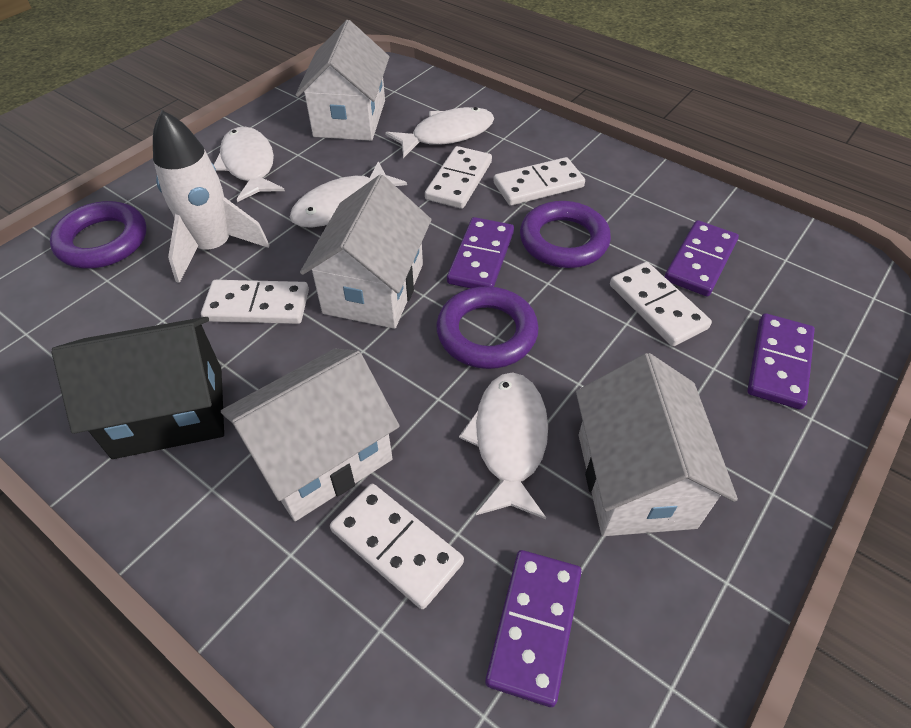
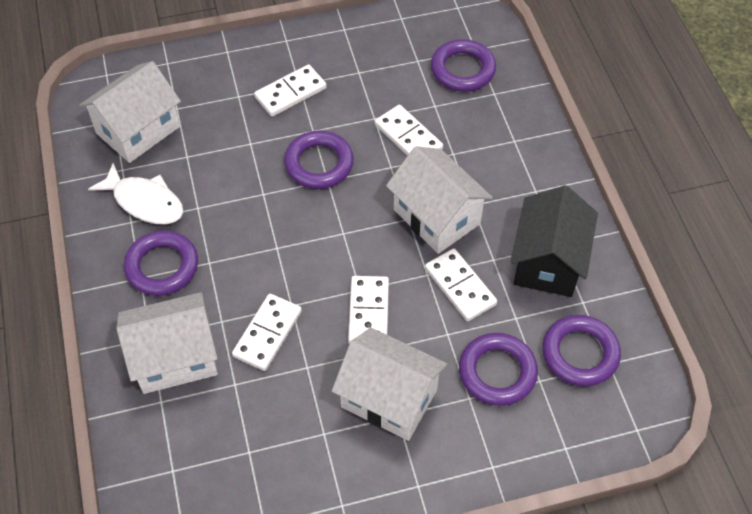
purple domino: 4 -> 0
purple ring: 3 -> 5
white fish: 4 -> 1
white rocket: 1 -> 0

